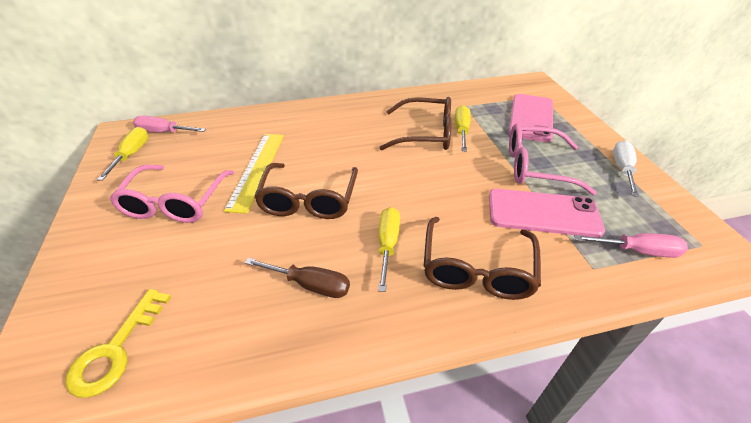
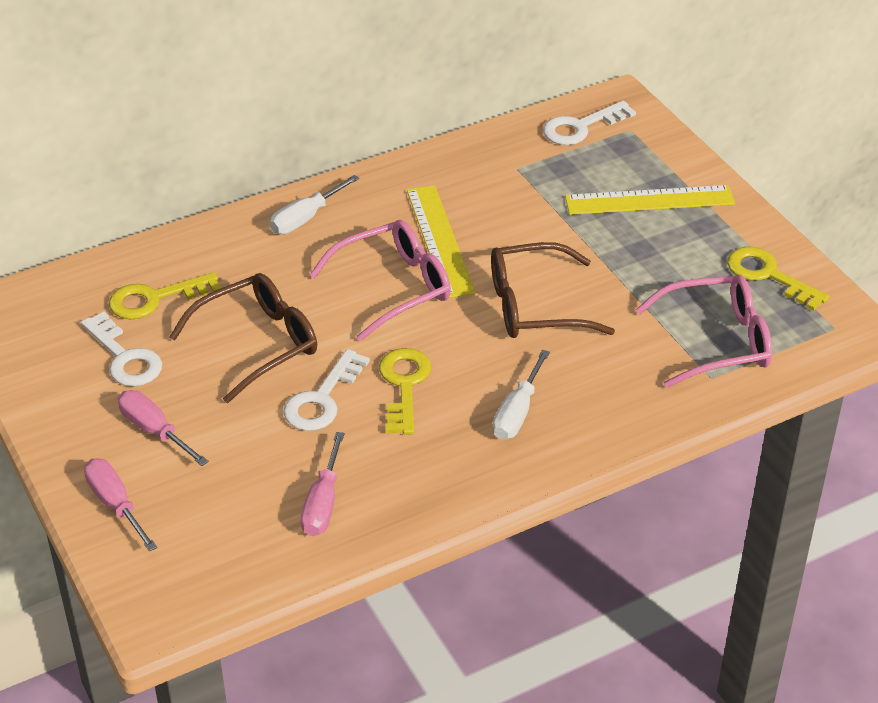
brown glasses: 3 -> 2
brown screwdriver: 1 -> 0
pink phone: 2 -> 0
pink screwdriver: 2 -> 3
white key: 0 -> 3
white screwdriver: 1 -> 2
yellow key: 1 -> 3
yellow ruler: 1 -> 2
yellow screwdriver: 3 -> 0

